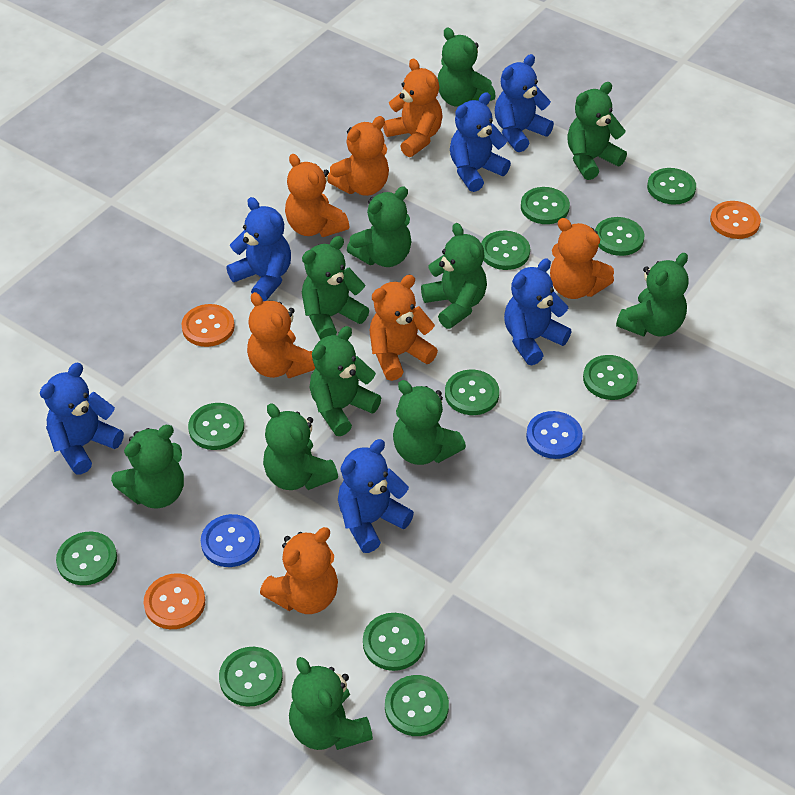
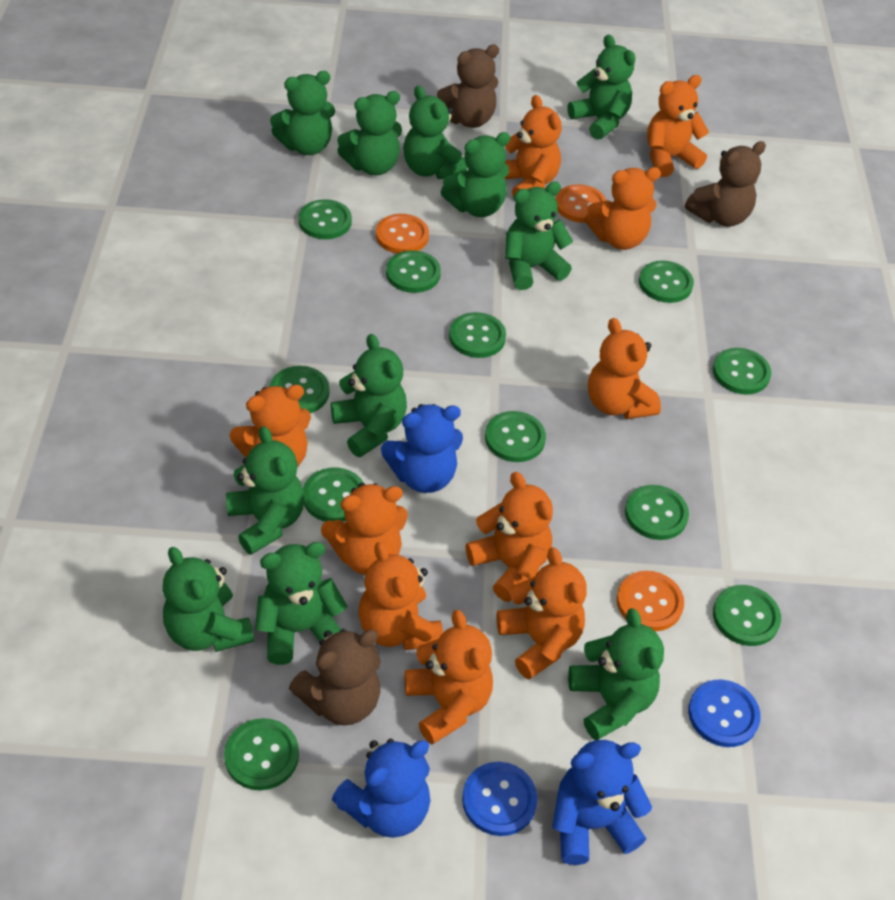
blue teddy bear: 6 -> 3
brown teddy bear: 0 -> 3
orange teddy bear: 7 -> 10

